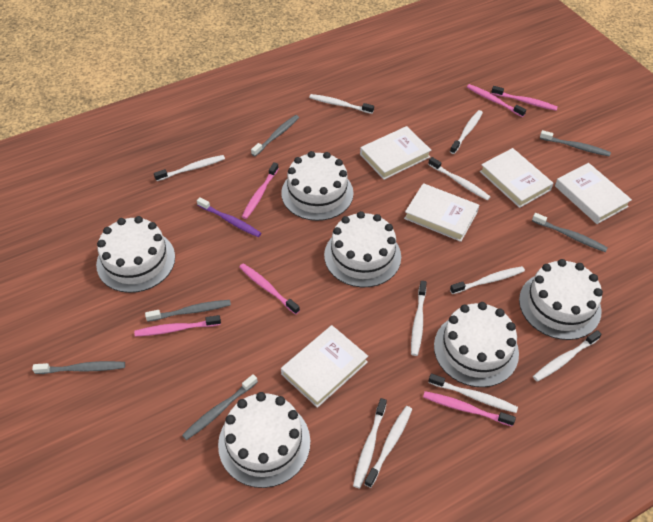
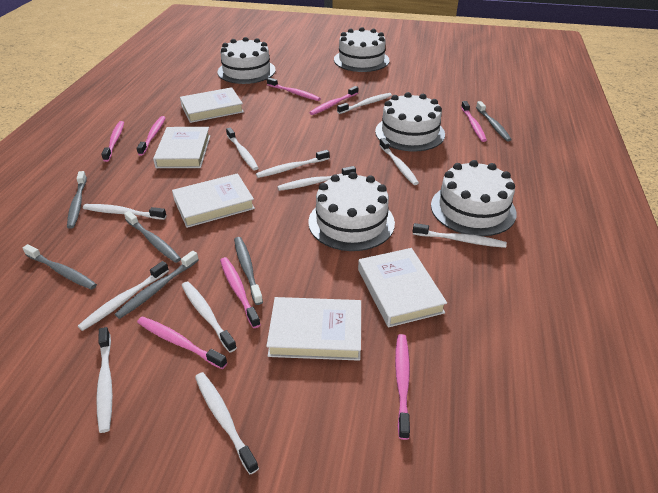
pink toothbrush: 6 -> 8
purple toothbrush: 1 -> 0
white cake: 6 -> 5
white toothbrush: 10 -> 11

